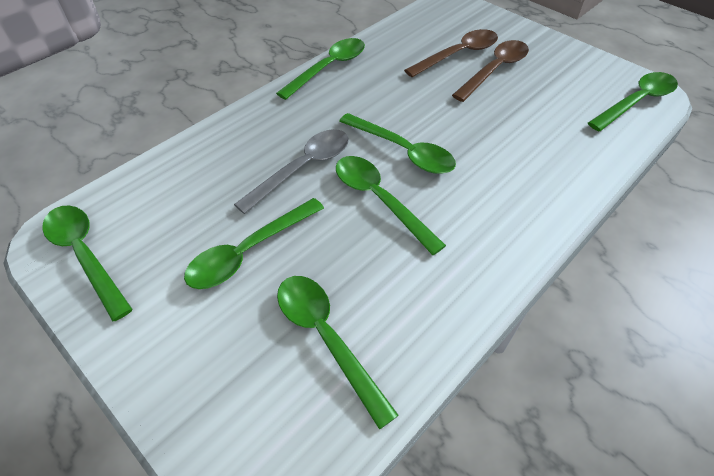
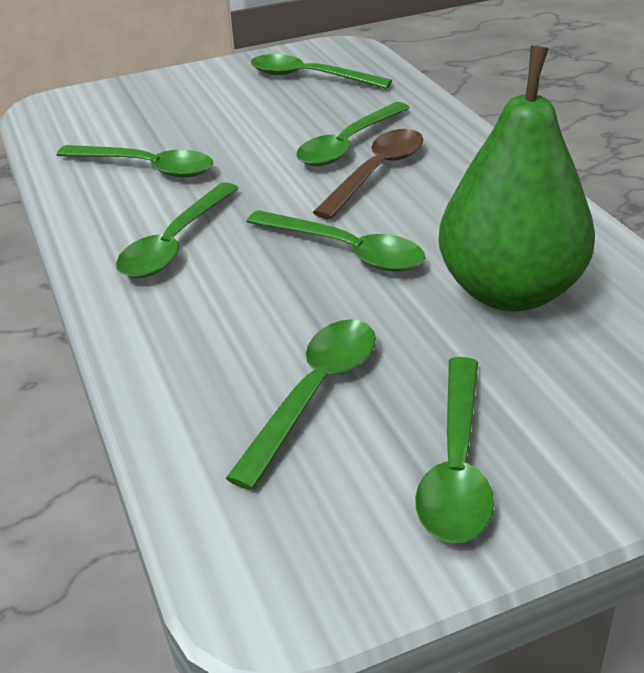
brown spoon: 2 -> 1
green pear: 0 -> 1
grey spoon: 1 -> 0

